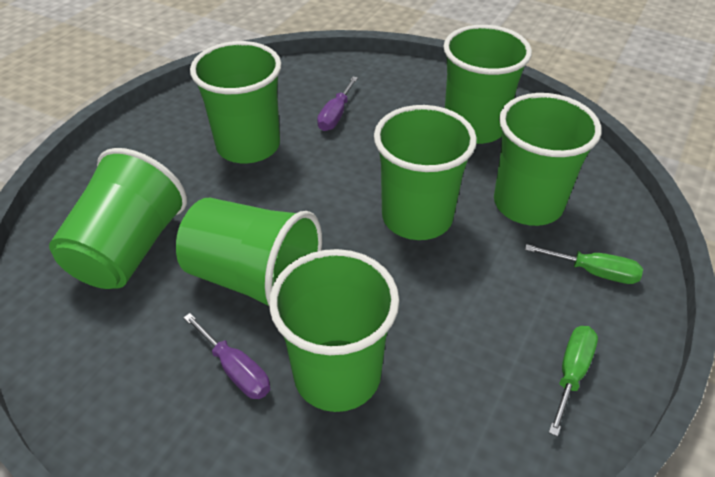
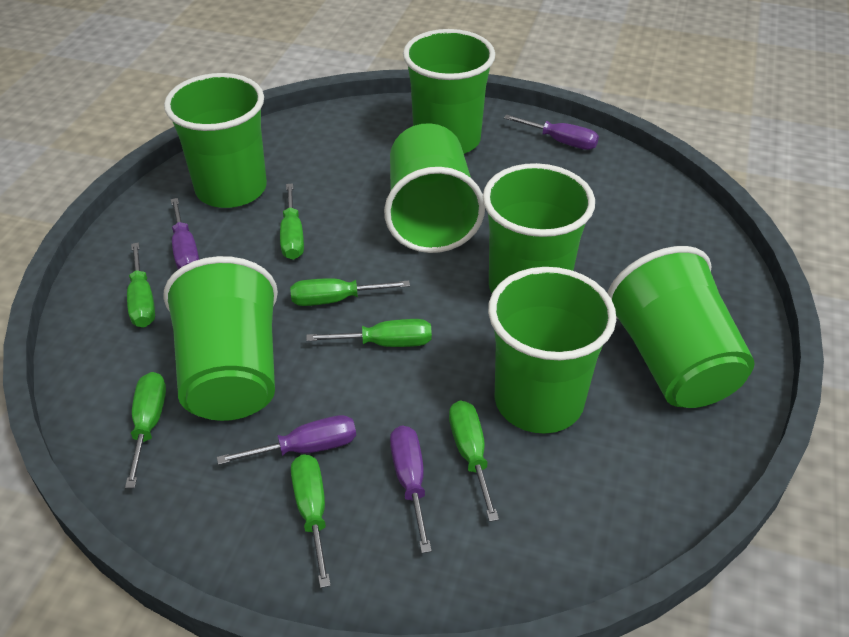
green screwdriver: 2 -> 7
purple screwdriver: 2 -> 4

